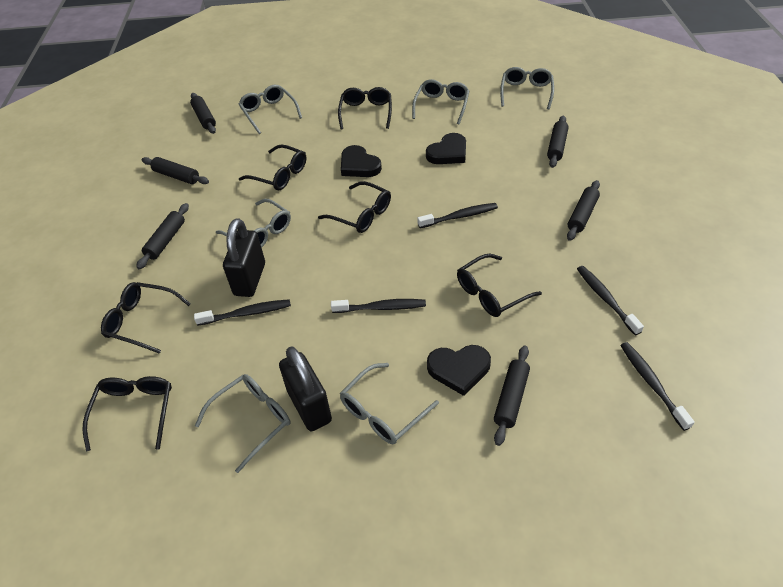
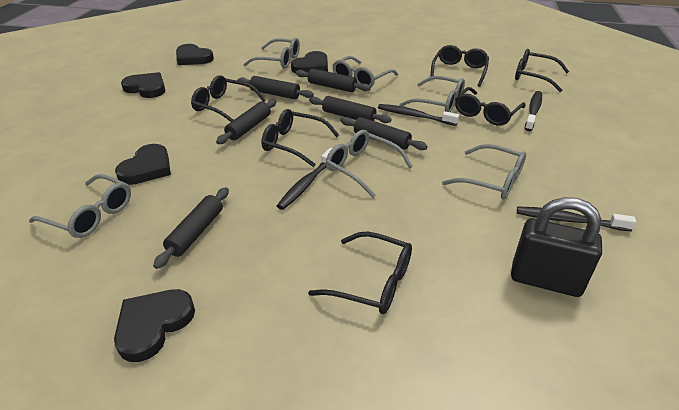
black heart: 3 -> 5
black padlock: 2 -> 1
black toothbrush: 5 -> 4

